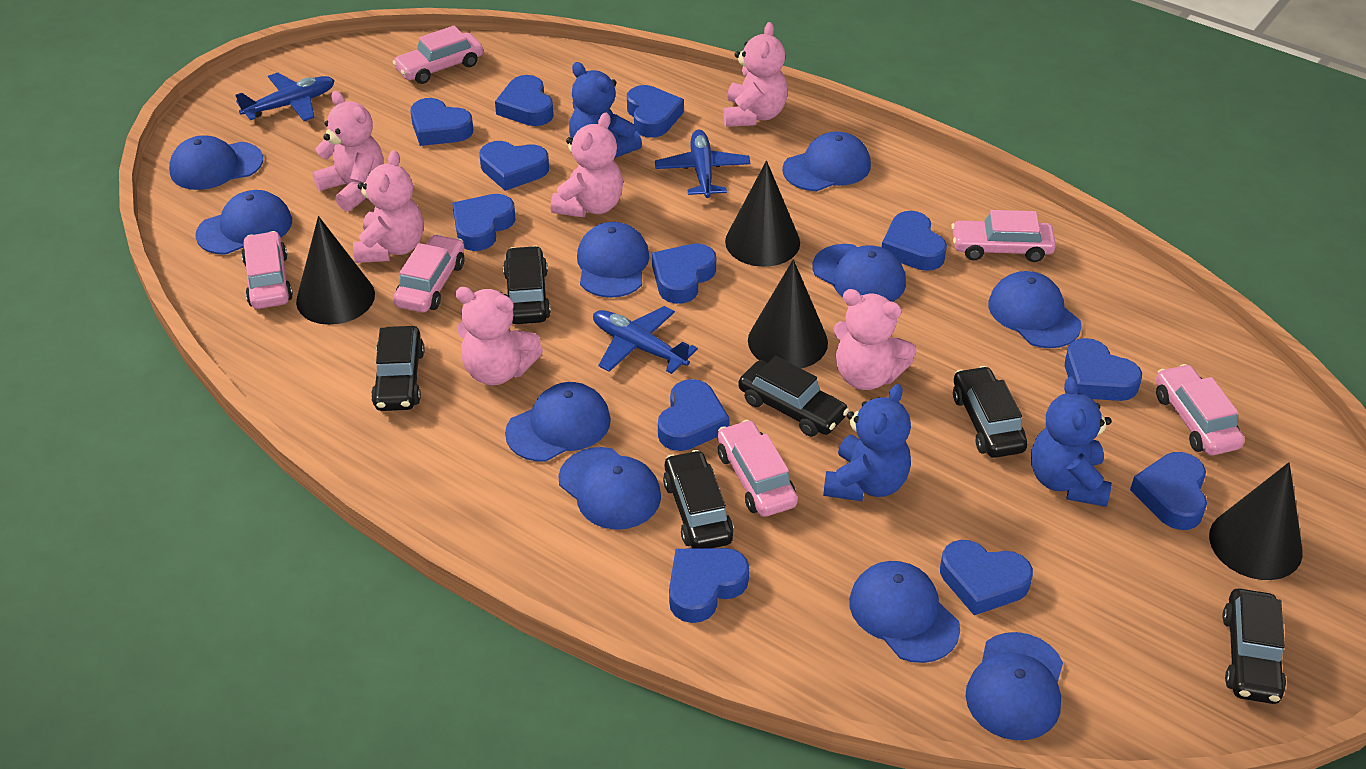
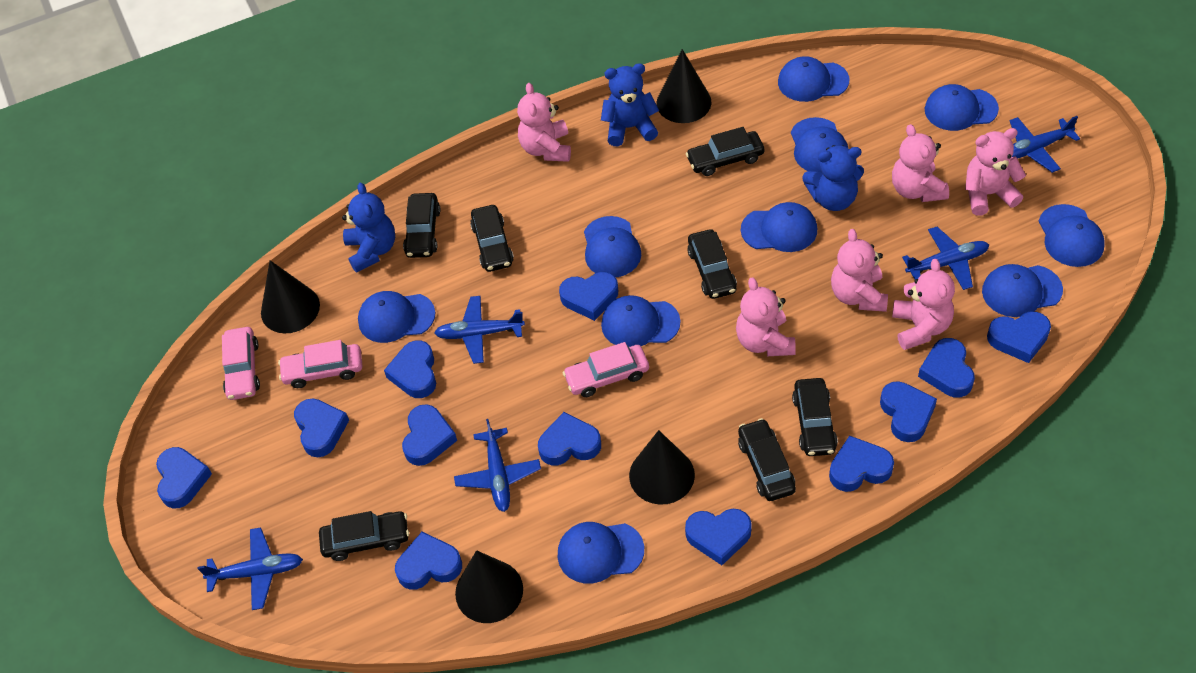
black car: 6 -> 7
blue plane: 3 -> 5
pink car: 6 -> 3

